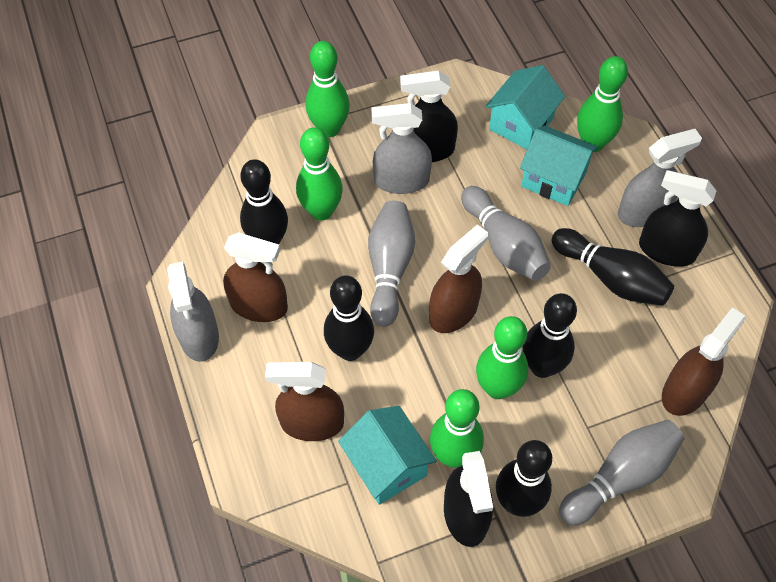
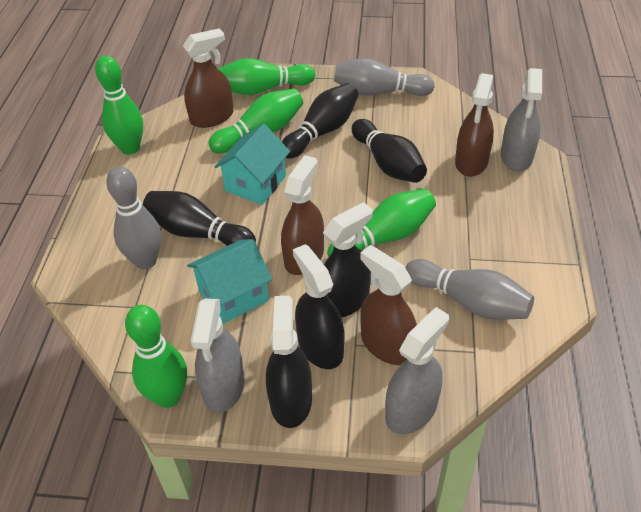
black bowling pin: 5 -> 3
turquoise house: 3 -> 2

